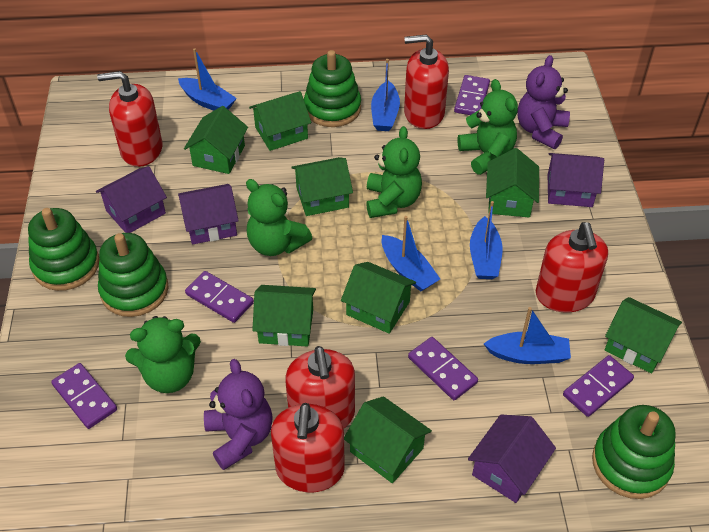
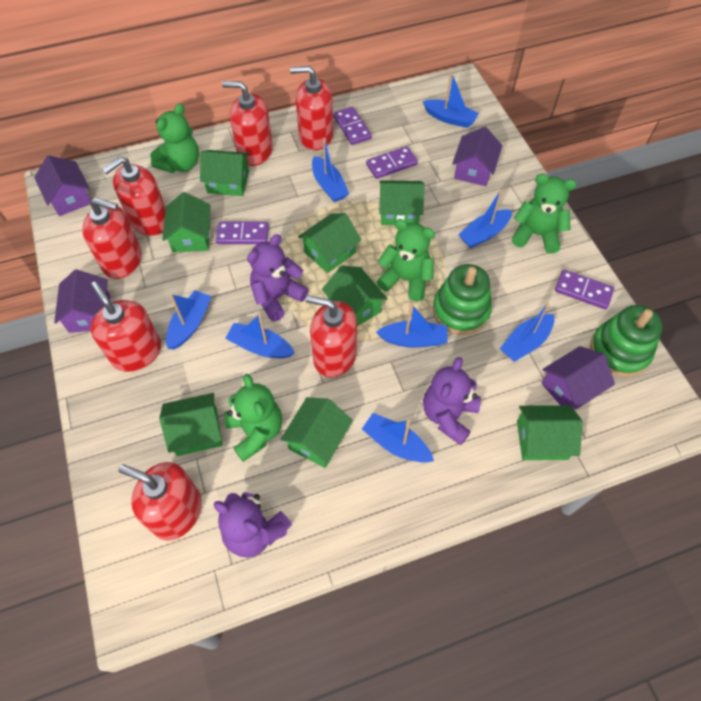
blue boat: 5 -> 8
green stacking toy: 4 -> 2
purple domino: 5 -> 4
purple teddy bear: 2 -> 3
red soap dispenser: 5 -> 7

